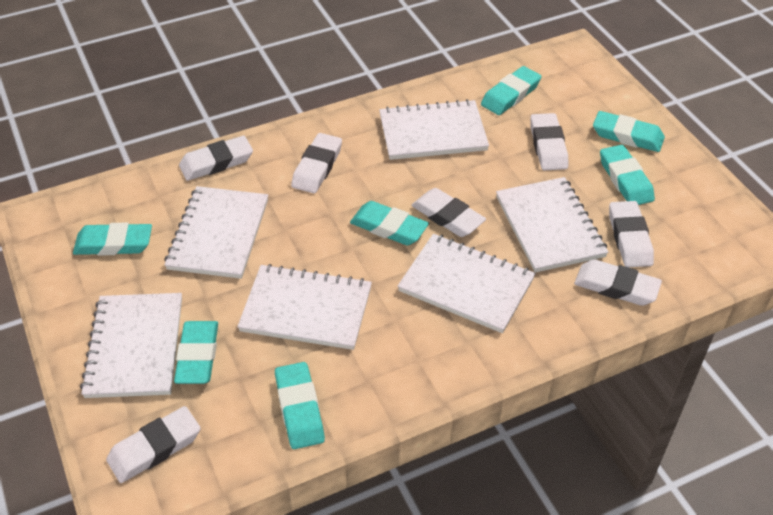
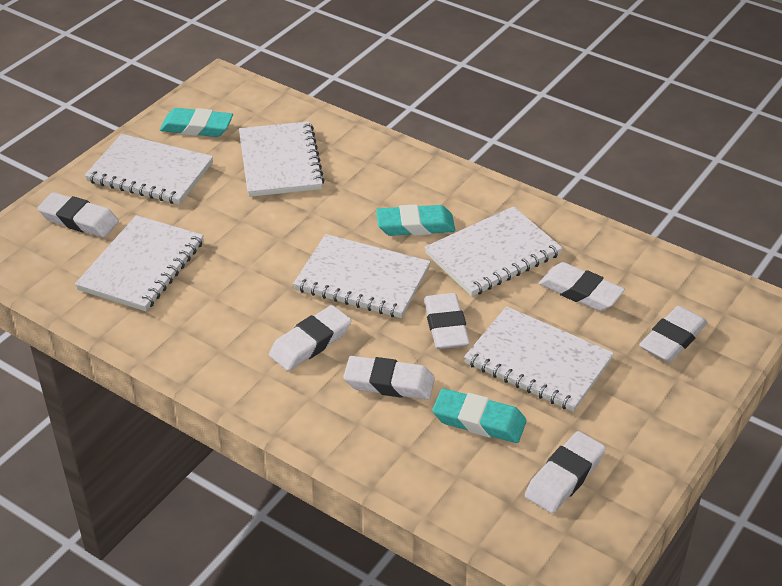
turquoise eraser: 7 -> 3

